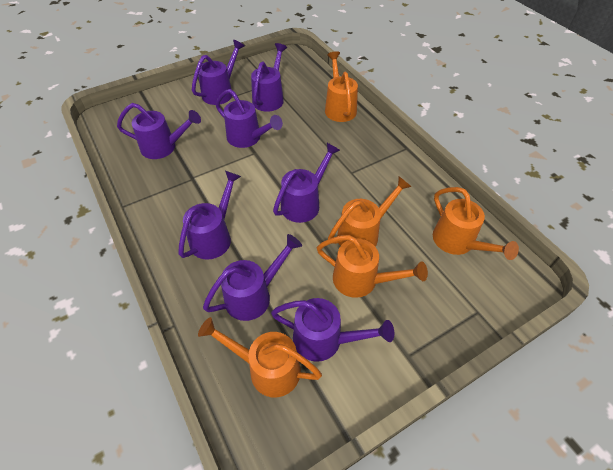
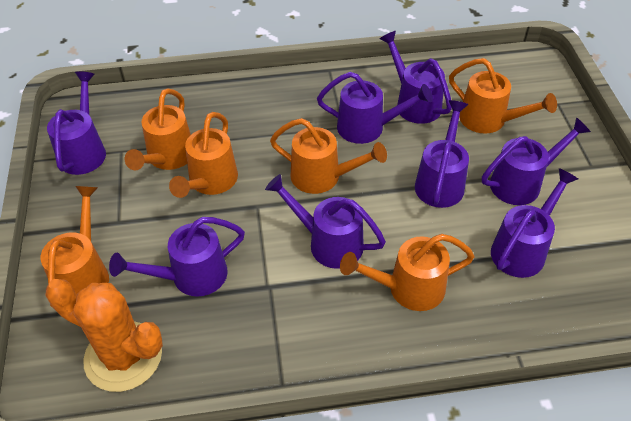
orange cactus: 0 -> 1
orange watering can: 5 -> 6

